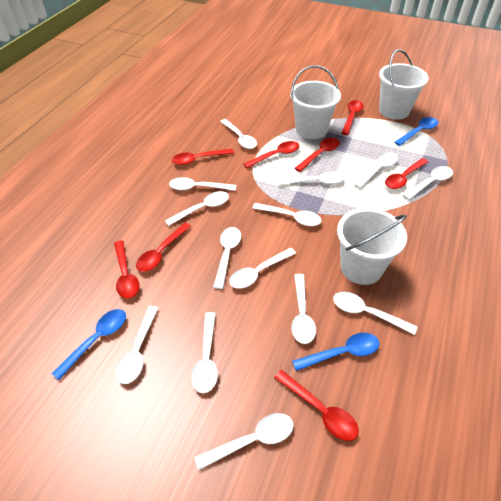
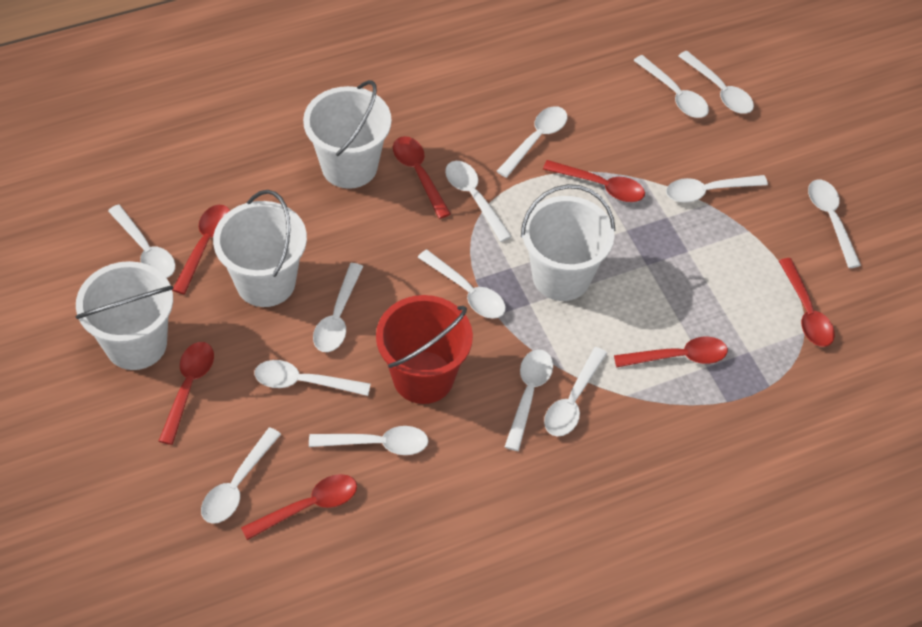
blue spoon: 3 -> 0
red bucket: 0 -> 1
red spoon: 8 -> 7
white bucket: 3 -> 4

